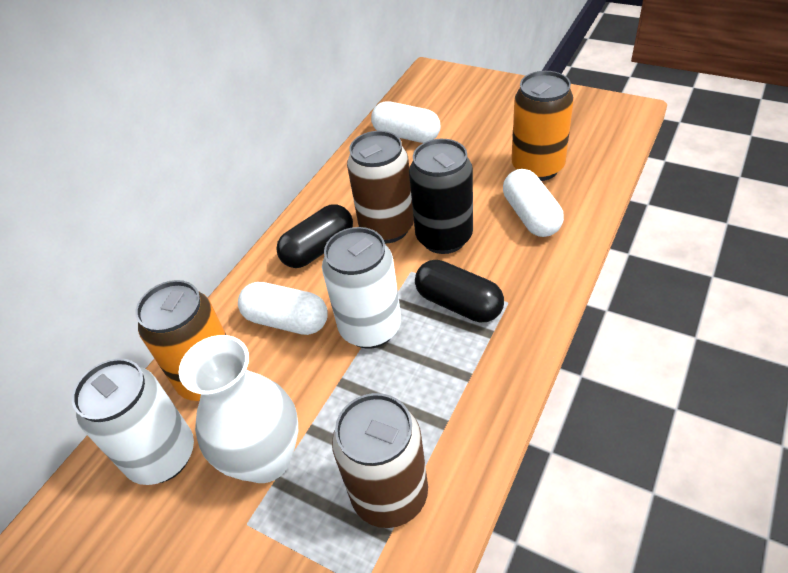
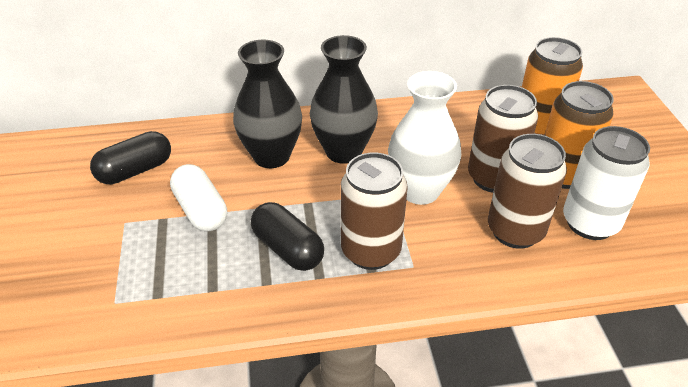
black can: 1 -> 0
black vase: 0 -> 2
brown can: 2 -> 3
white can: 2 -> 1
white capsule: 3 -> 1

